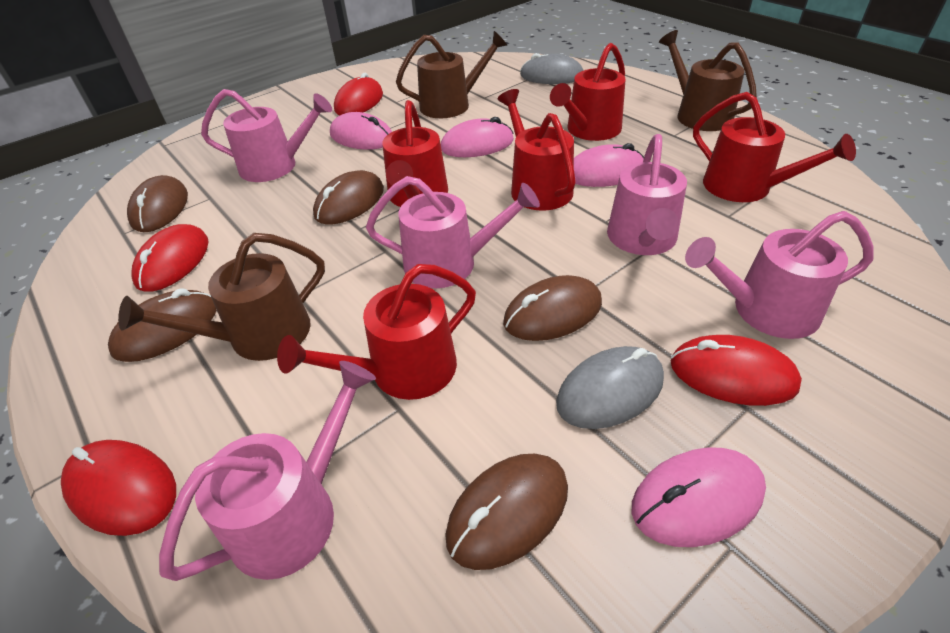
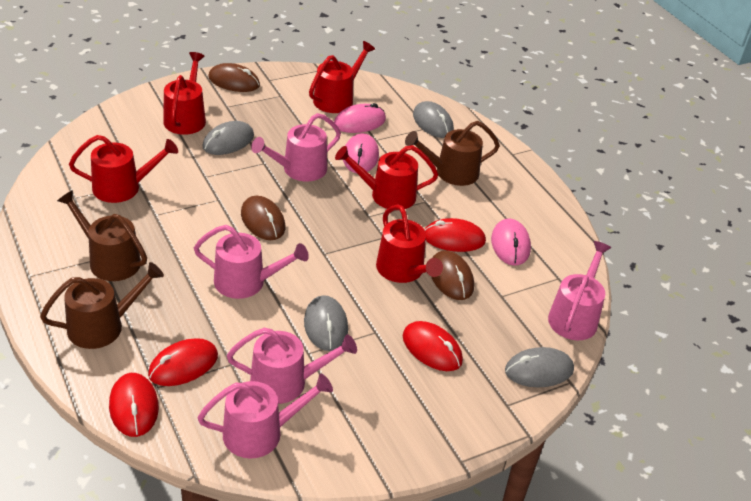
brown mouse: 5 -> 3
grey mouse: 2 -> 4
pink mouse: 4 -> 3

